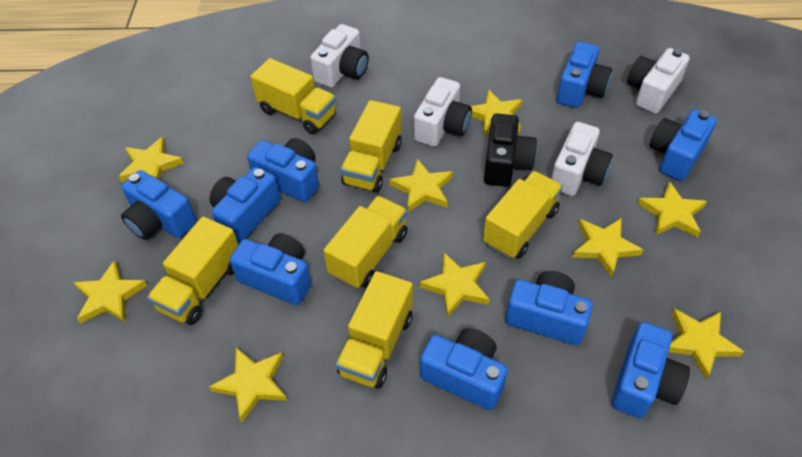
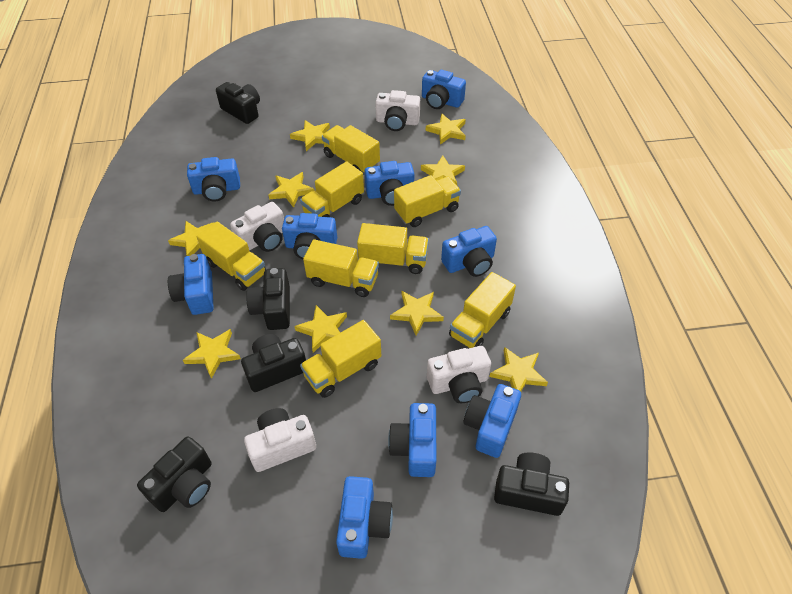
black camera: 1 -> 5
yellow truck: 6 -> 8

